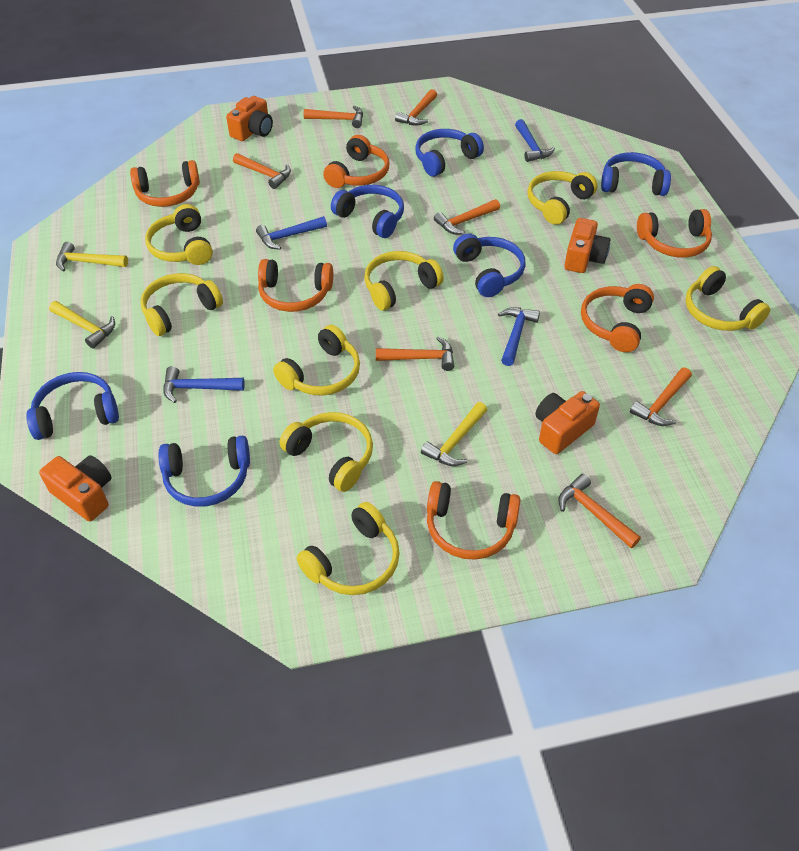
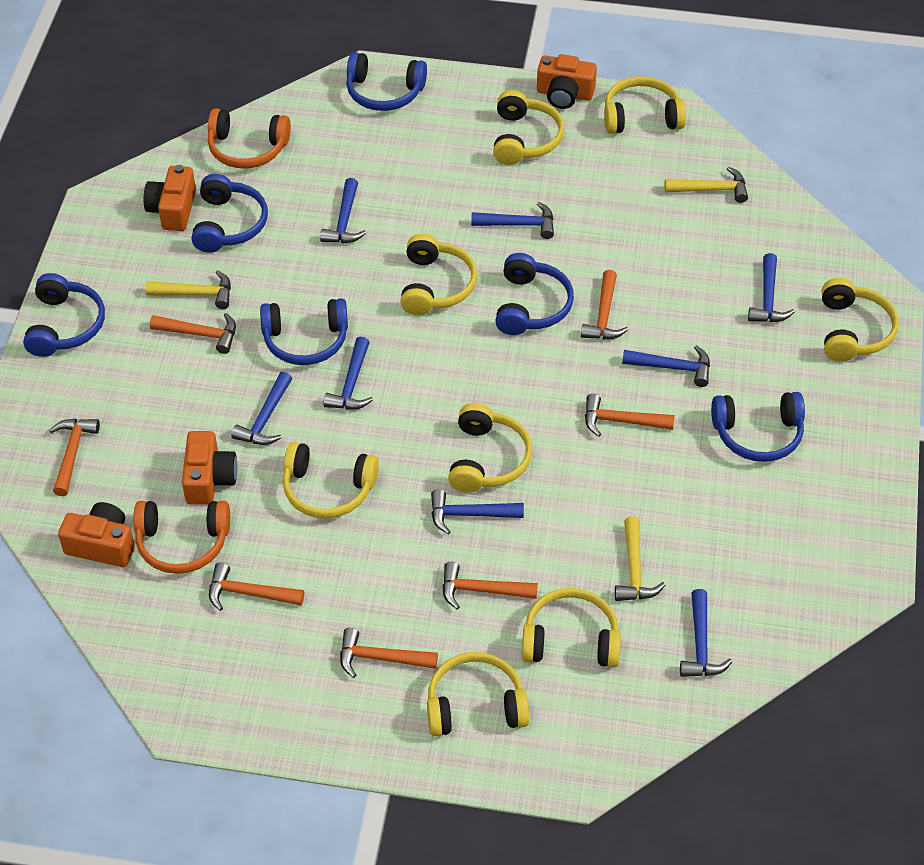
blue hammer: 4 -> 8
orange headphones: 6 -> 2

